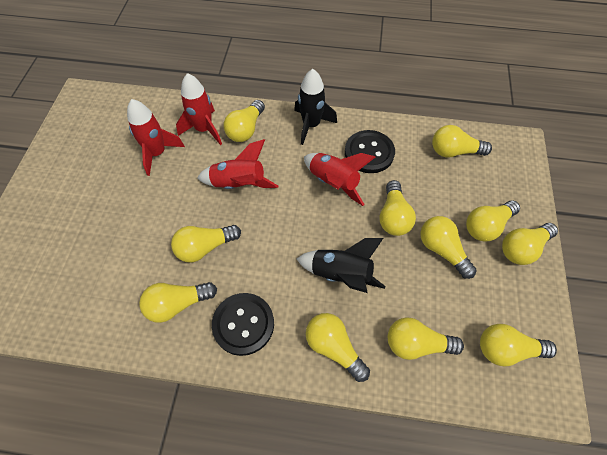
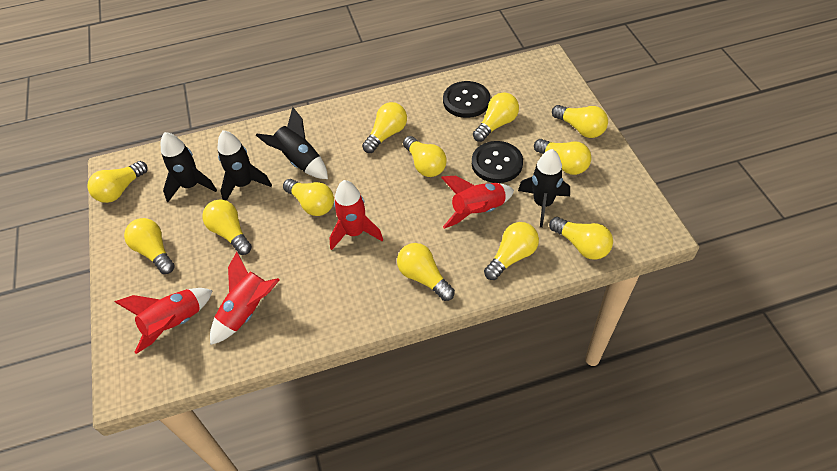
black rocket: 2 -> 4
yellow light bulb: 11 -> 12

